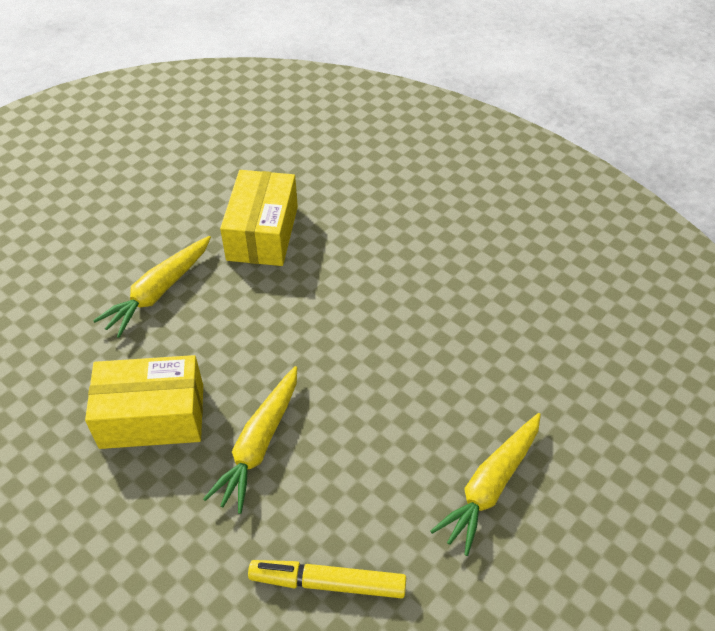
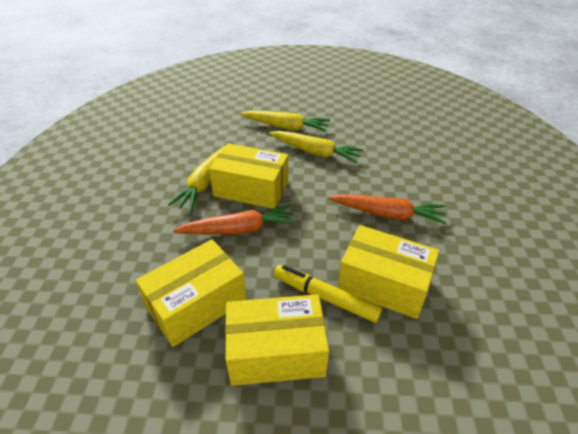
orange carrot: 0 -> 2
yellow box: 2 -> 4

